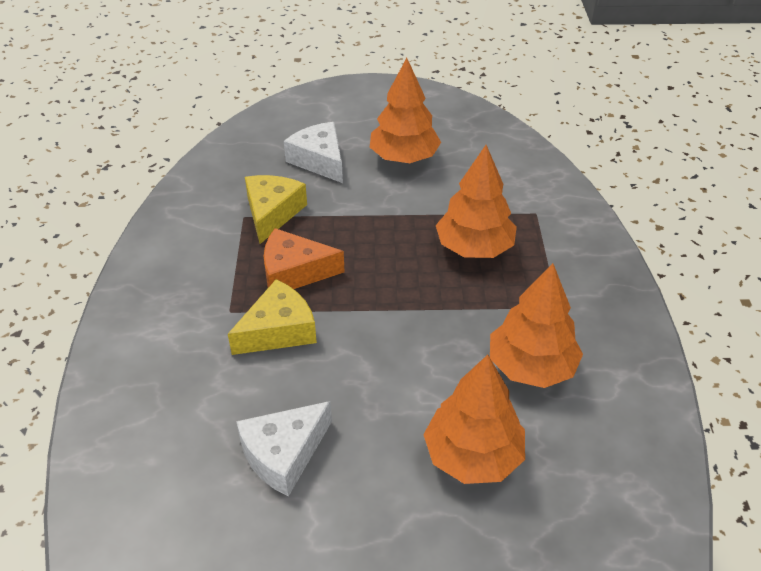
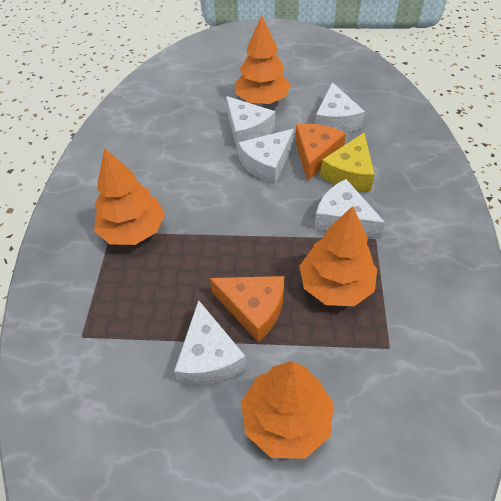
orange cheese: 1 -> 2
white cheese: 2 -> 5
yellow cheese: 2 -> 1

